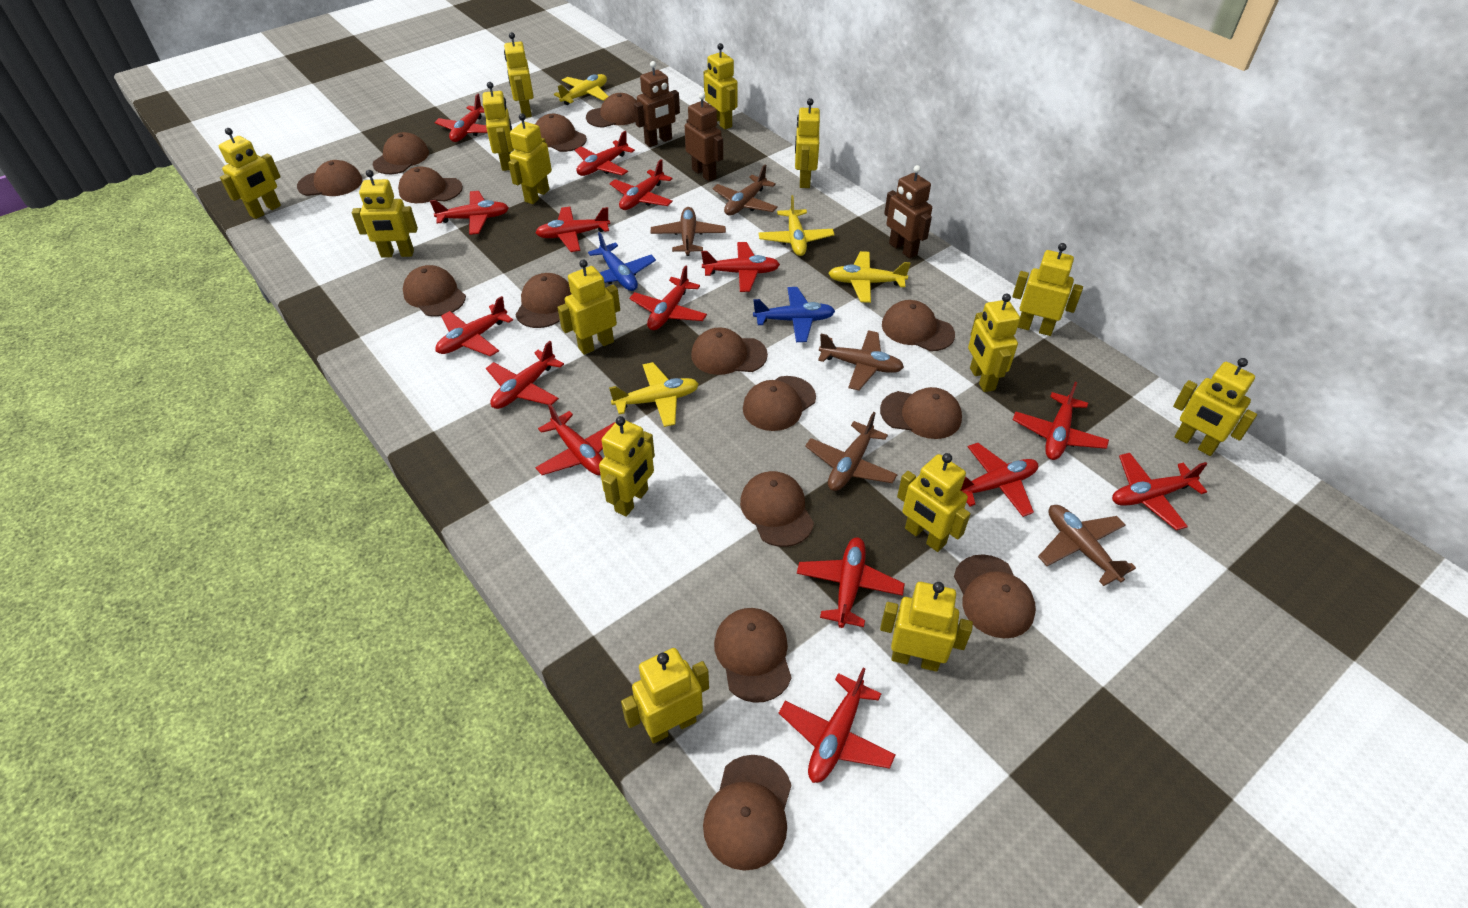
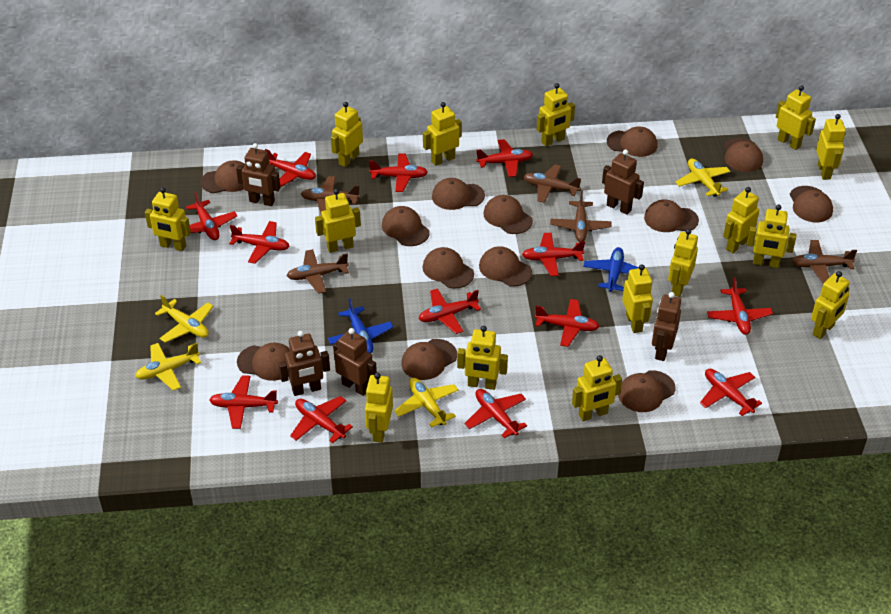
brown cap: 15 -> 13
brown robot: 3 -> 5
red plane: 15 -> 13

